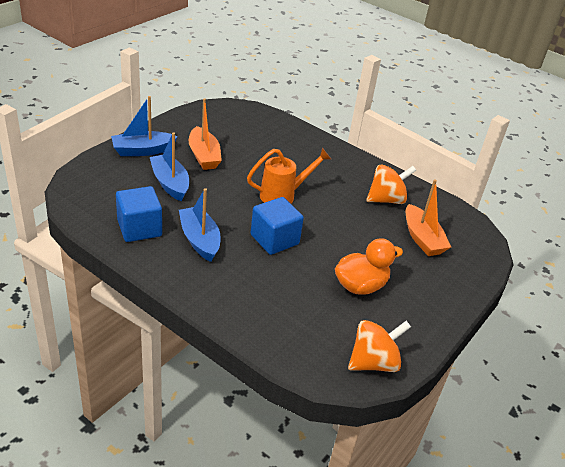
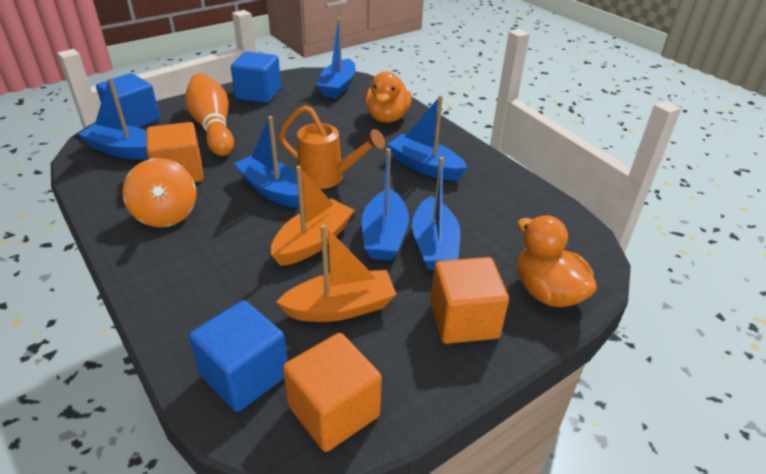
blue boat: 3 -> 6
blue cube: 2 -> 3
orange bowling pin: 0 -> 1
orange cube: 0 -> 3
orange duck: 1 -> 2
orange spinning top: 2 -> 1

